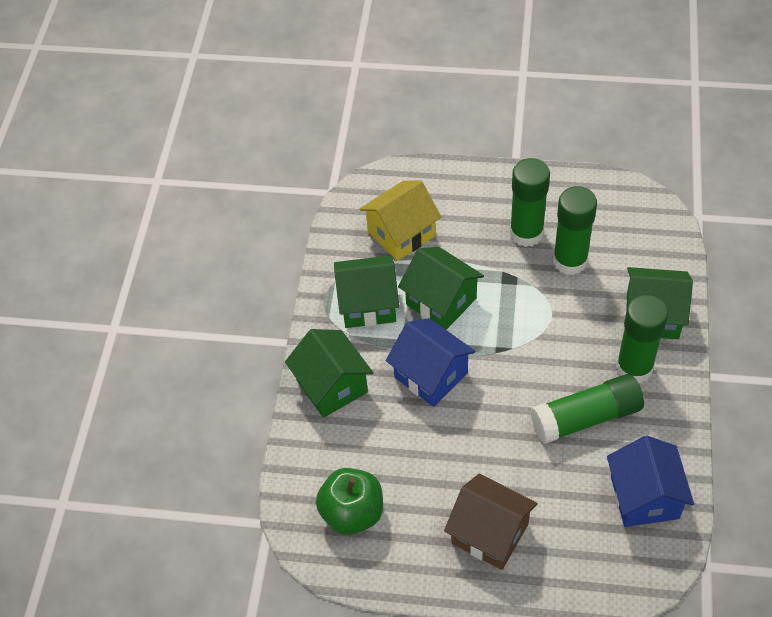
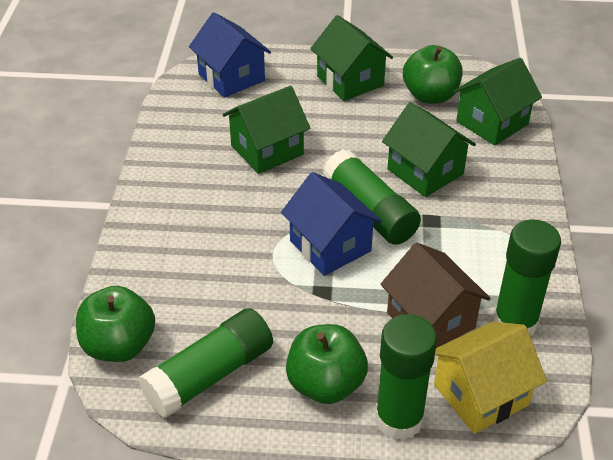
green apple: 1 -> 3

